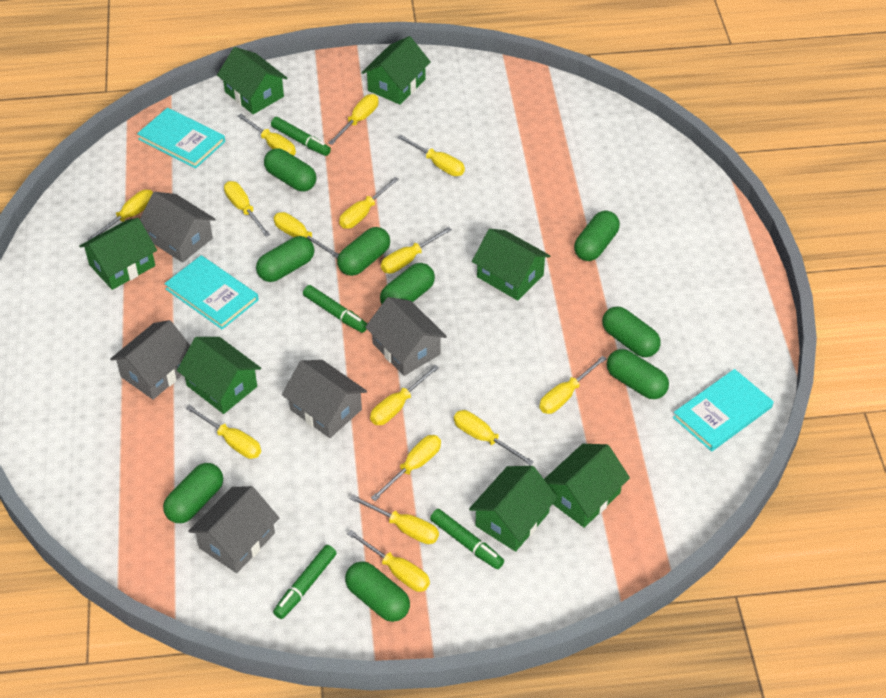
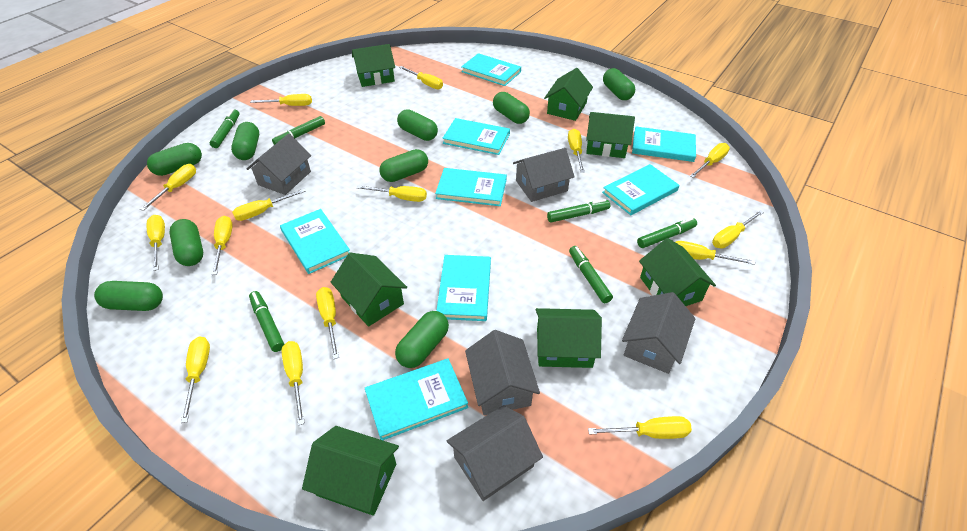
green marker: 4 -> 6
turquoise book: 3 -> 8

